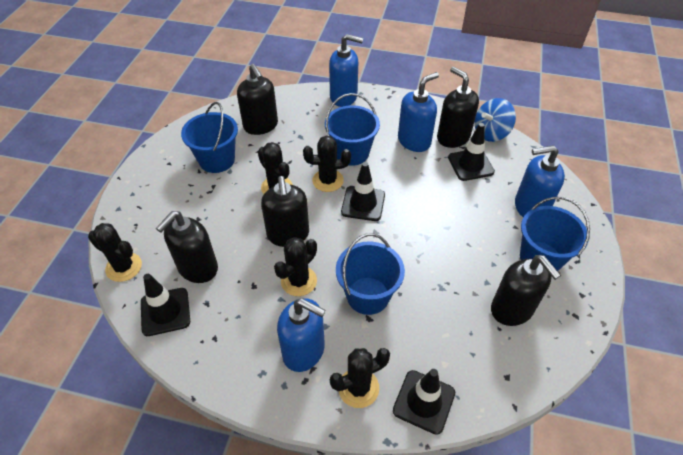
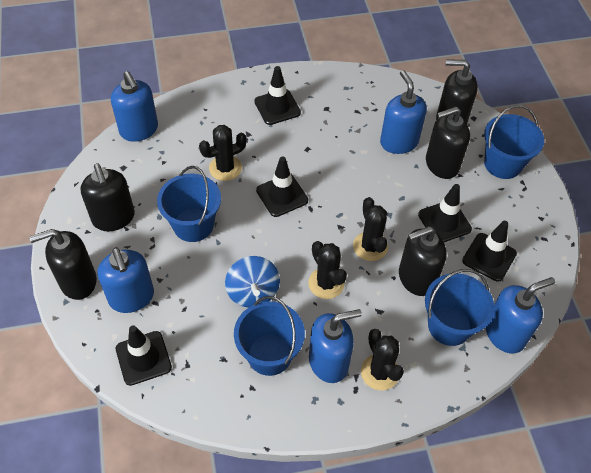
black cactus: 5 -> 4
black traffic cone: 4 -> 5
blue soap dispenser: 4 -> 5

